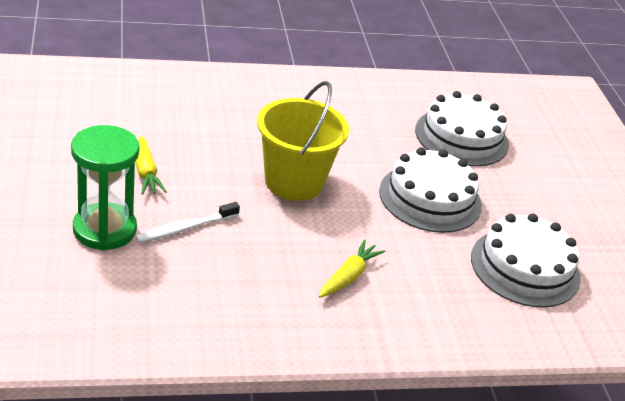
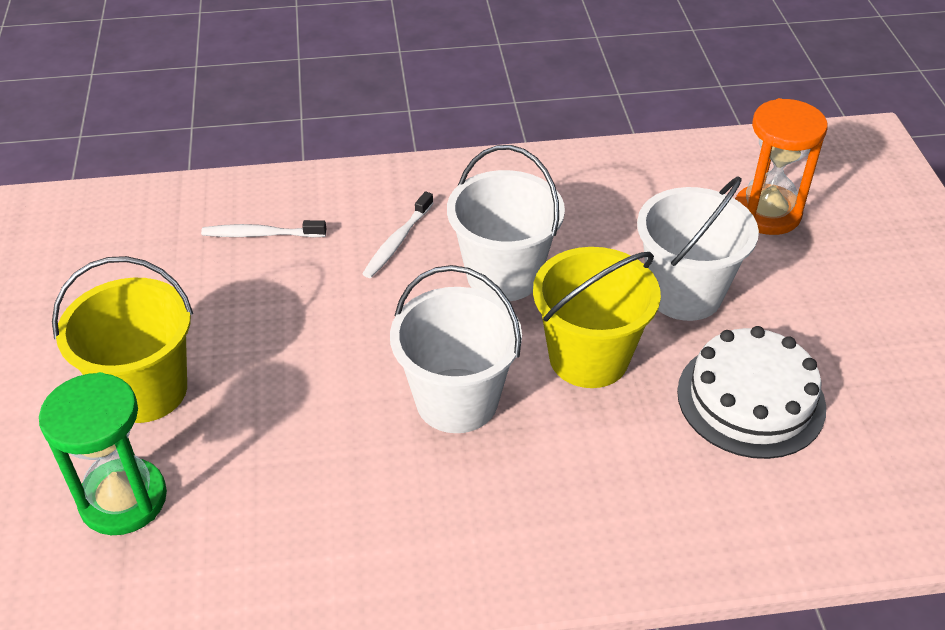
orange hourglass: 0 -> 1
white bucket: 0 -> 3
white cake: 3 -> 1
white toothbrush: 1 -> 2
yellow bucket: 1 -> 2
yellow carrot: 2 -> 0

